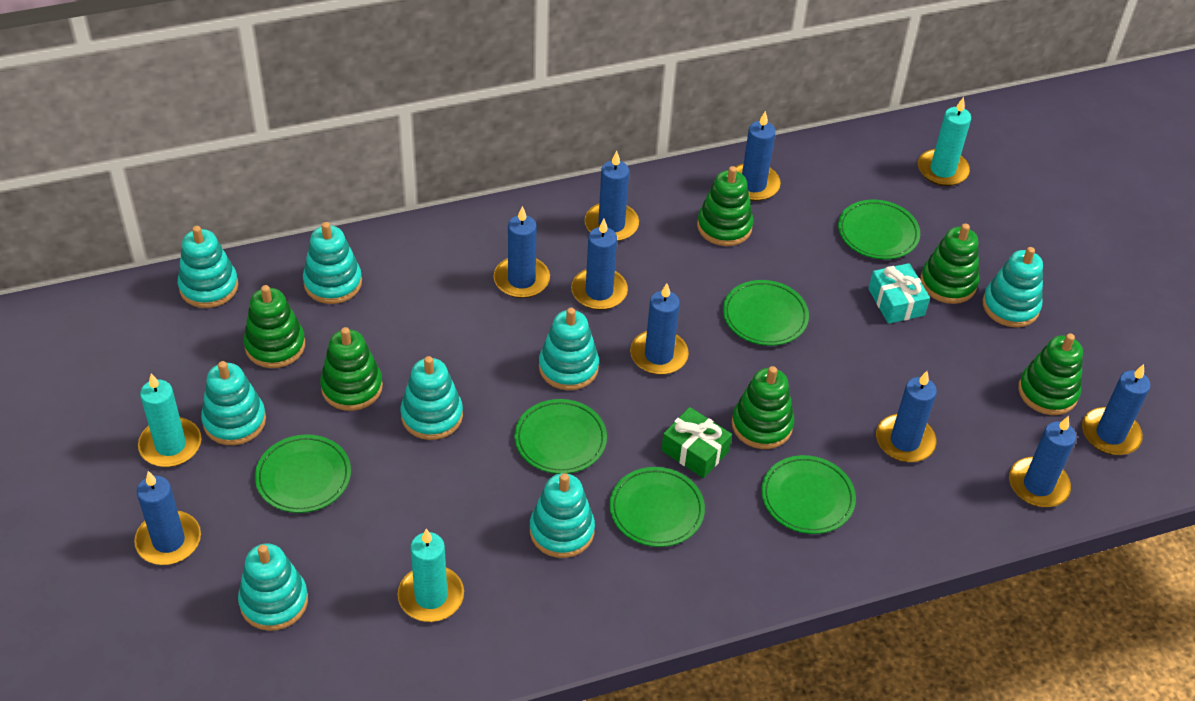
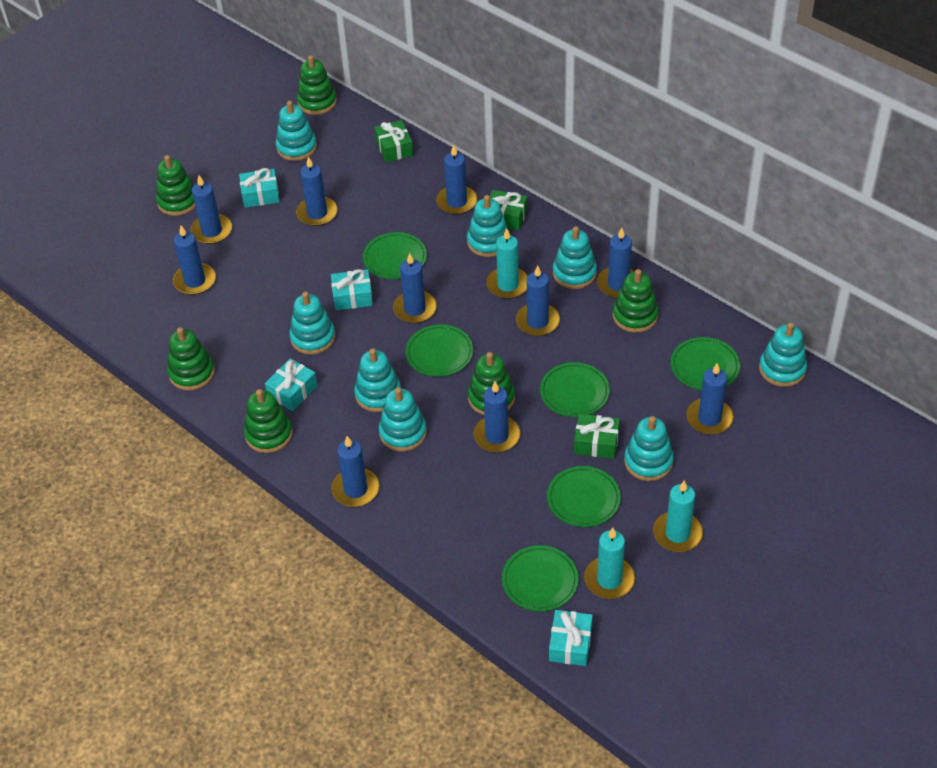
blue candle: 9 -> 10
green gift: 1 -> 3
turquoise gift: 1 -> 4

